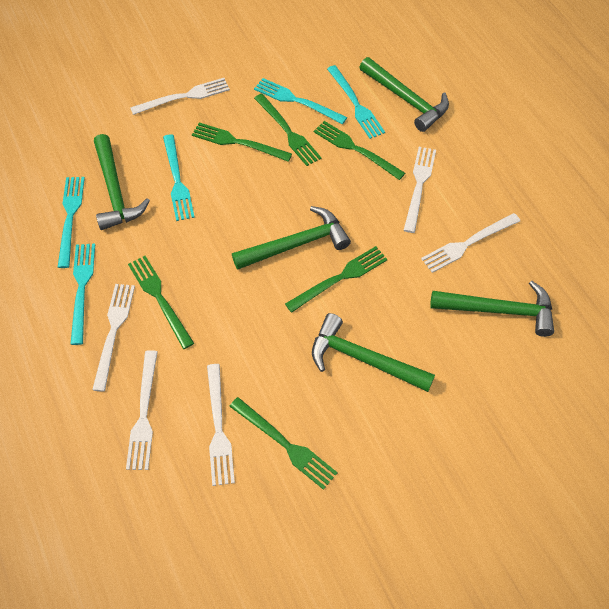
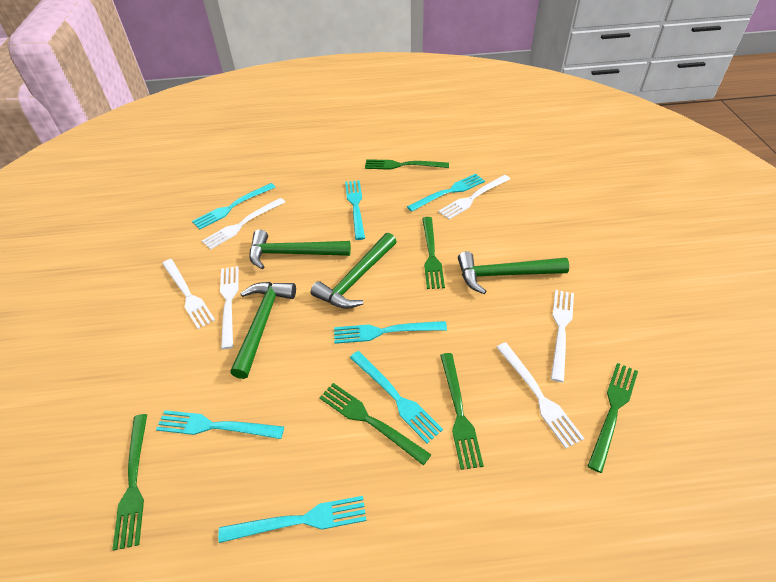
green hammer: 5 -> 4
turquoise fork: 5 -> 7

